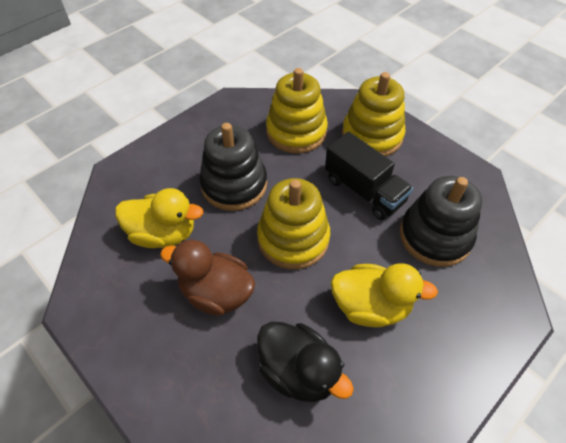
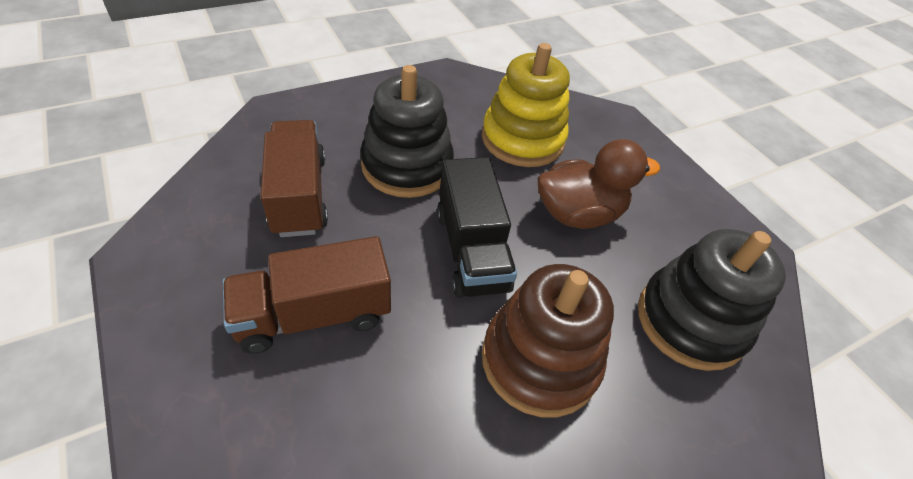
black duck: 1 -> 0
brown stacking toy: 0 -> 1
brown truck: 0 -> 2
yellow duck: 2 -> 0
yellow stacking toy: 3 -> 1

